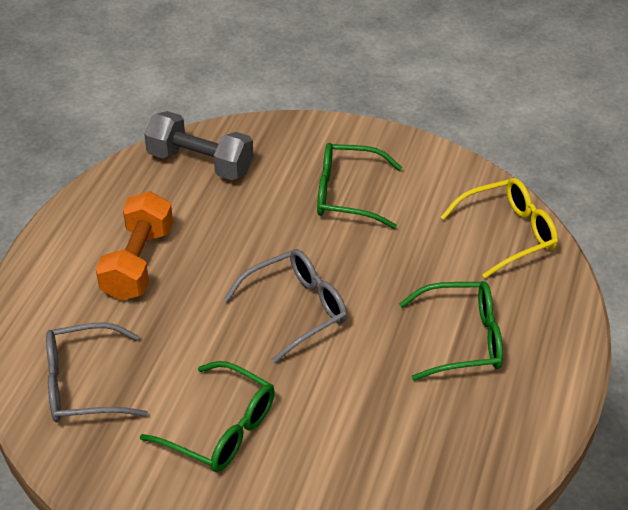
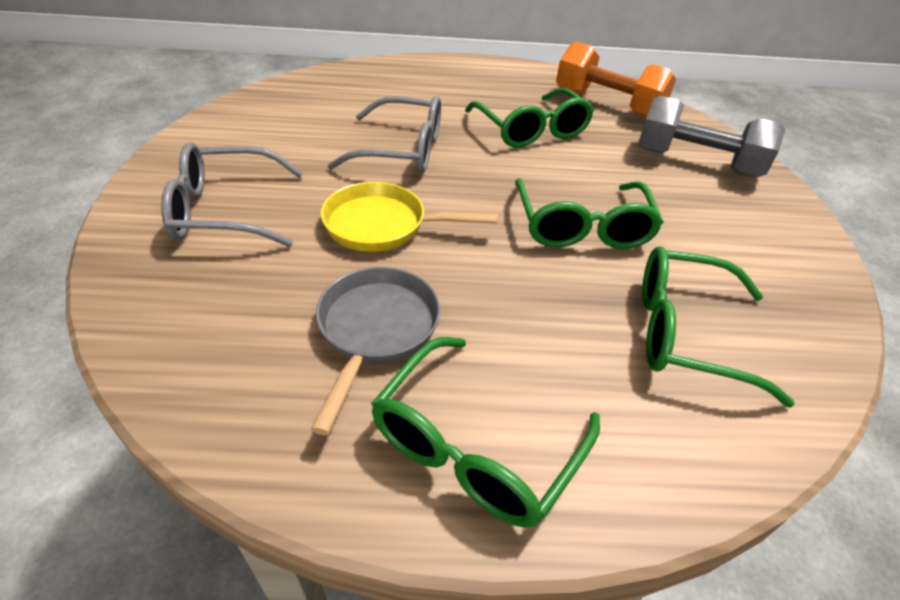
green glasses: 3 -> 4
grey pan: 0 -> 1
yellow glasses: 1 -> 0
yellow pan: 0 -> 1

